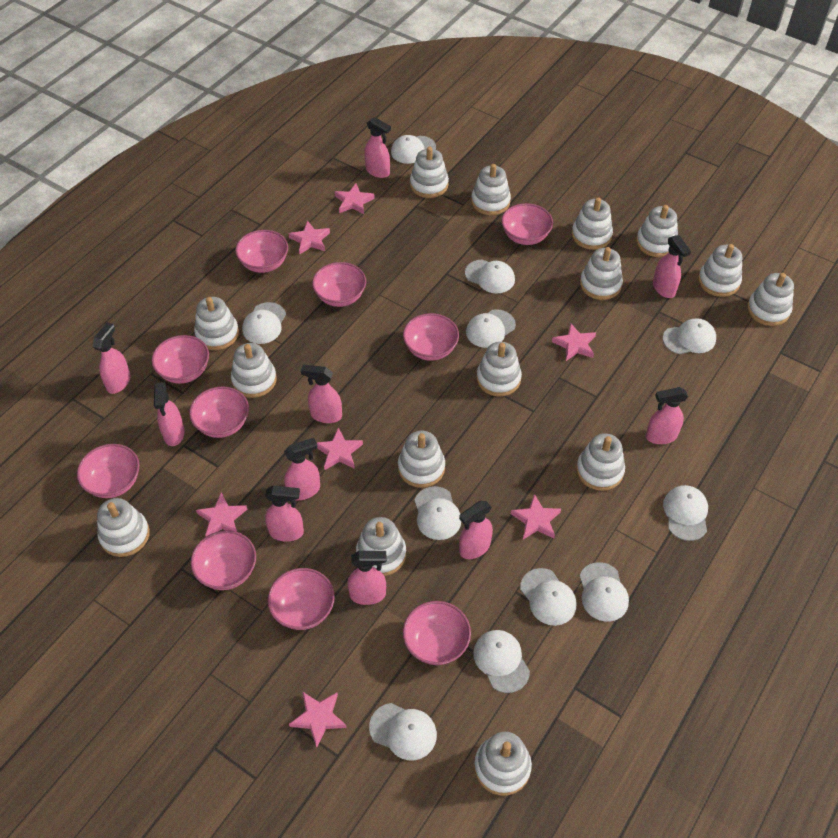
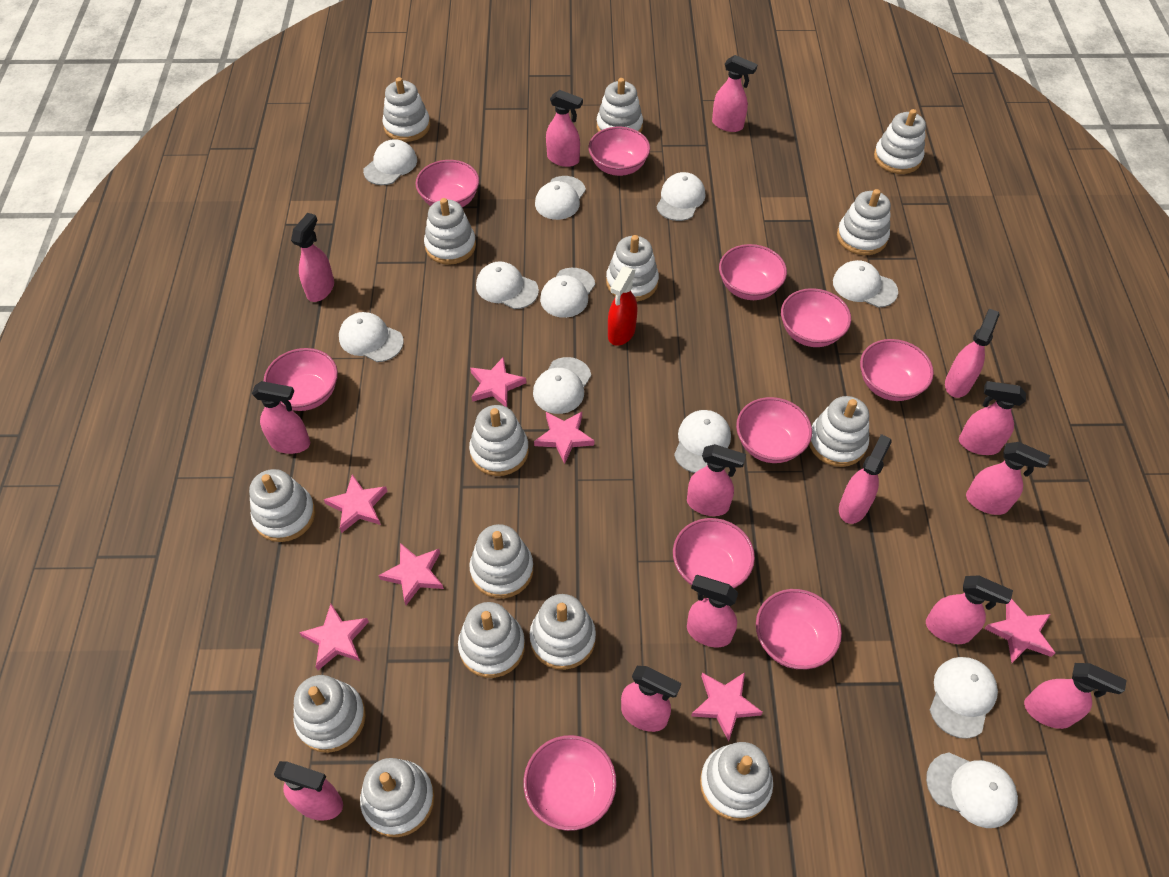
pink spray bottle: 10 -> 14
red spray bottle: 0 -> 1

